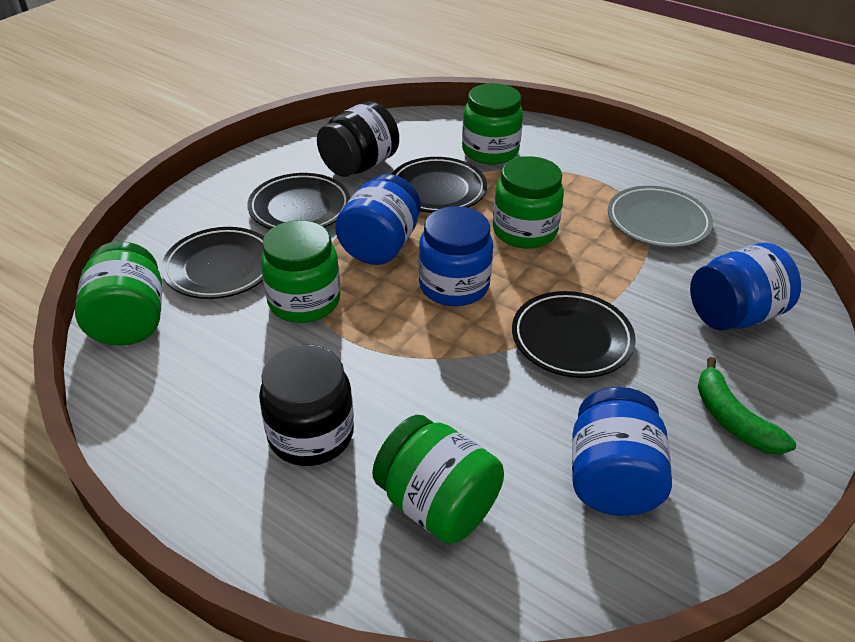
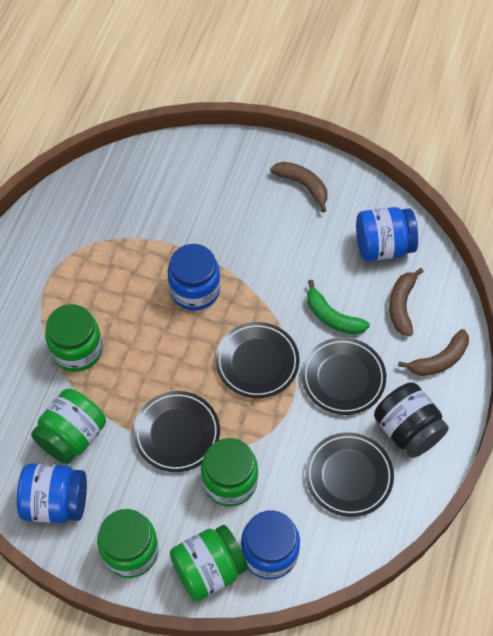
black jar: 2 -> 1
brown banana: 0 -> 3
grey plate: 1 -> 0

